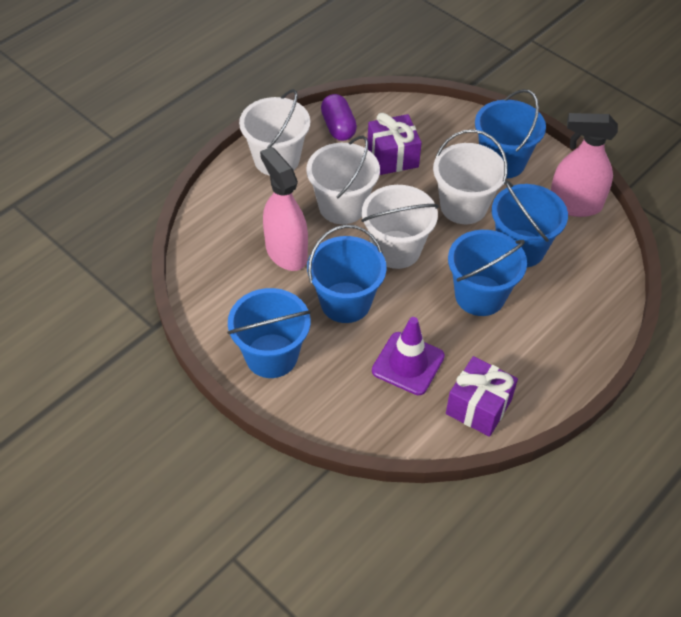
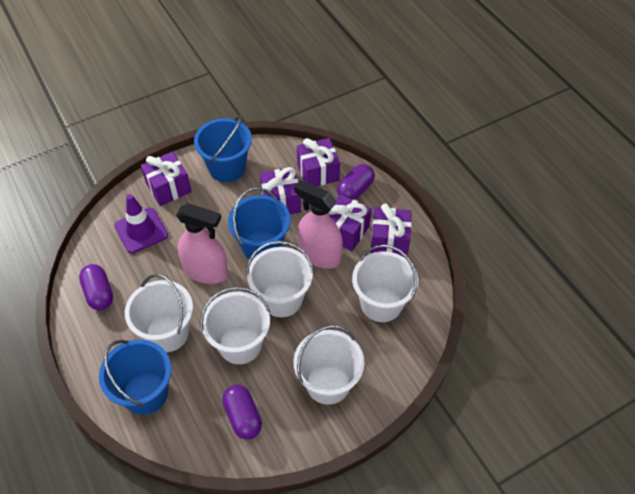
blue bucket: 5 -> 3
purple capsule: 1 -> 3
purple gift: 2 -> 5
white bucket: 4 -> 5

